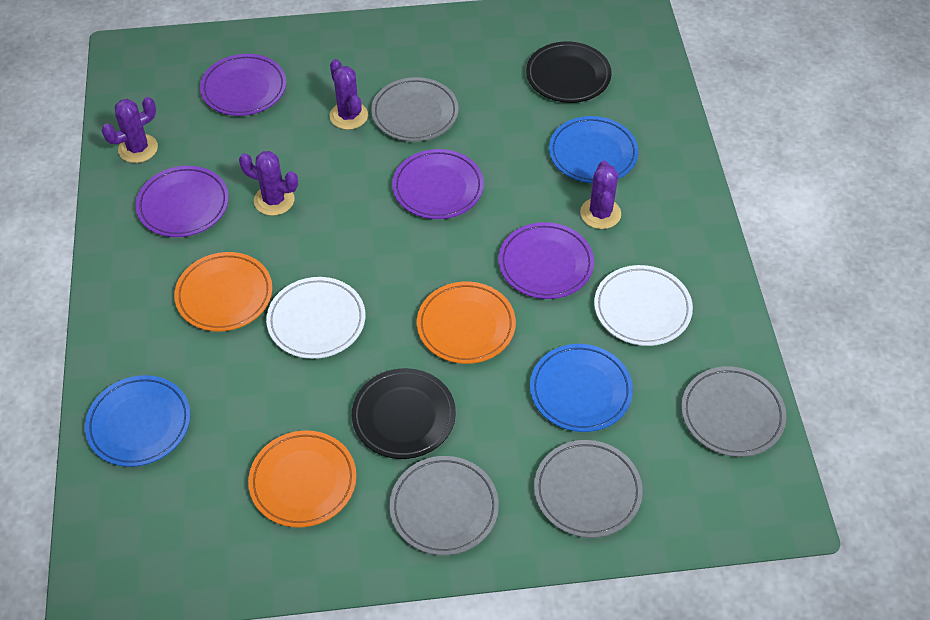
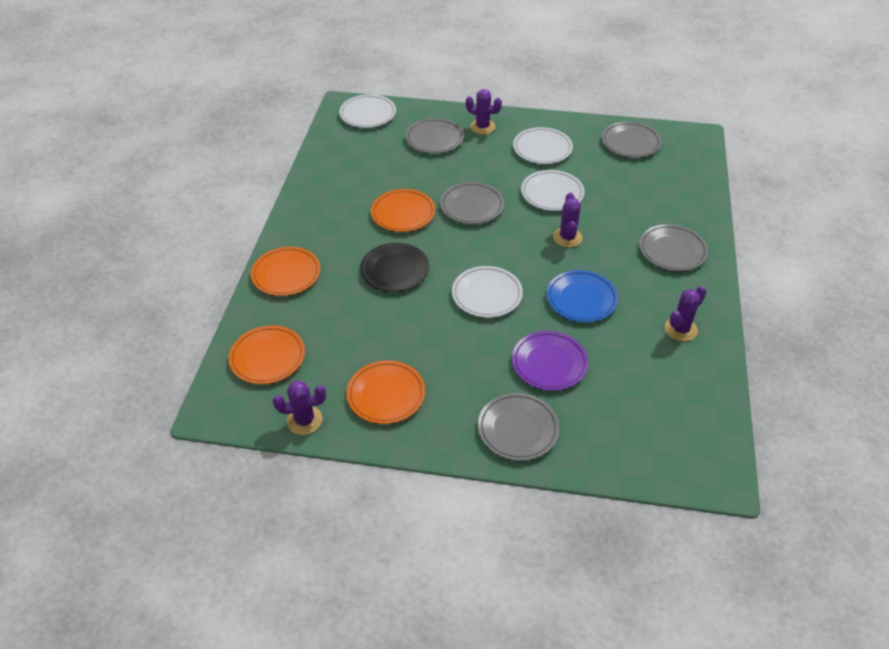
black plate: 2 -> 1
blue plate: 3 -> 1
grey plate: 4 -> 5
orange plate: 3 -> 4
purple plate: 4 -> 1
white plate: 2 -> 4

